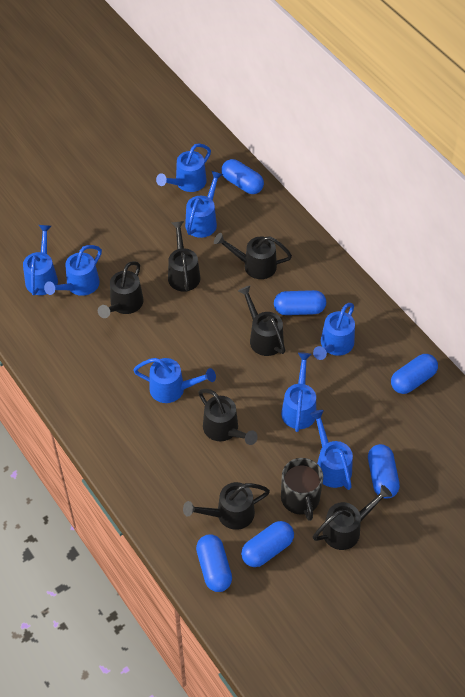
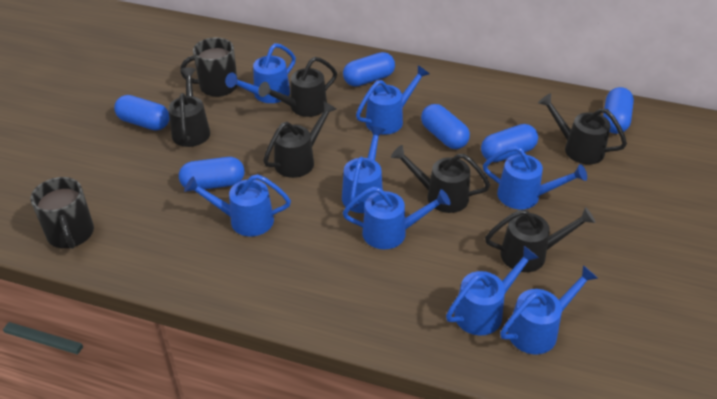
black mug: 1 -> 2
black watering can: 7 -> 6

